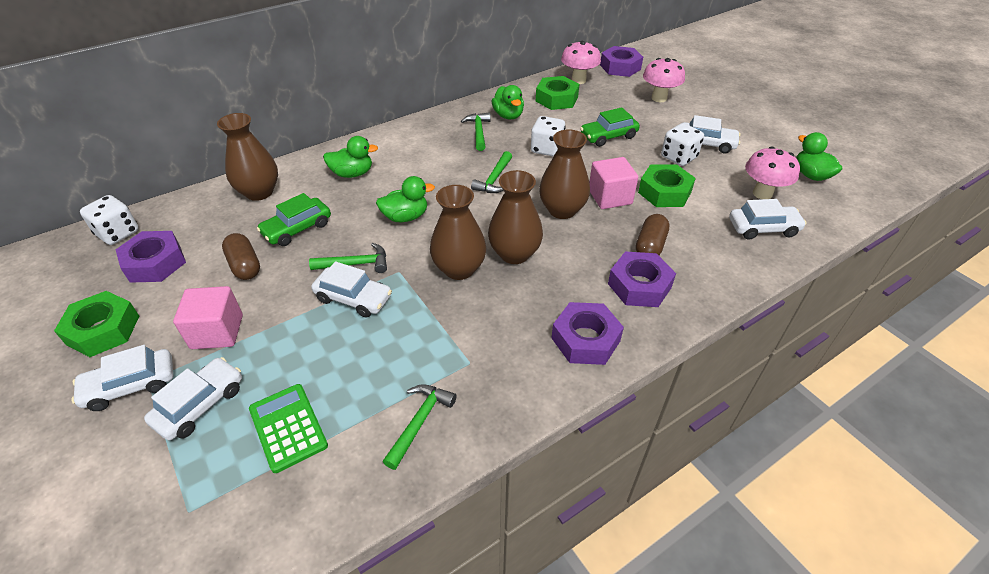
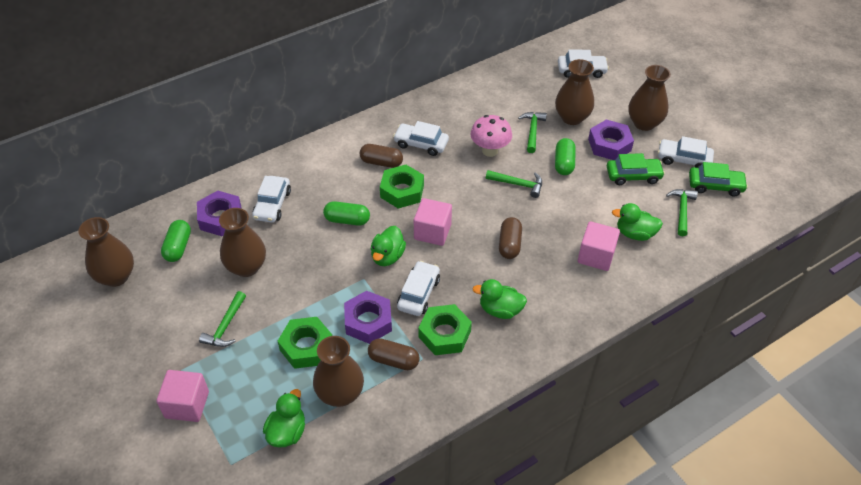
brown capsule: 2 -> 3
brown vase: 4 -> 5
green calculator: 1 -> 0
green capsule: 0 -> 3
pink cube: 2 -> 3
pink mushroom: 3 -> 1
purple nut: 4 -> 3
white dice: 3 -> 0

